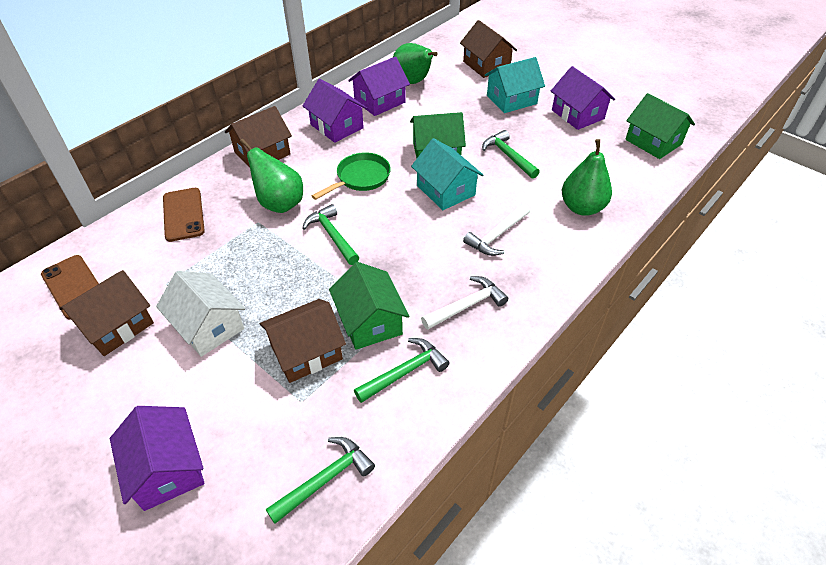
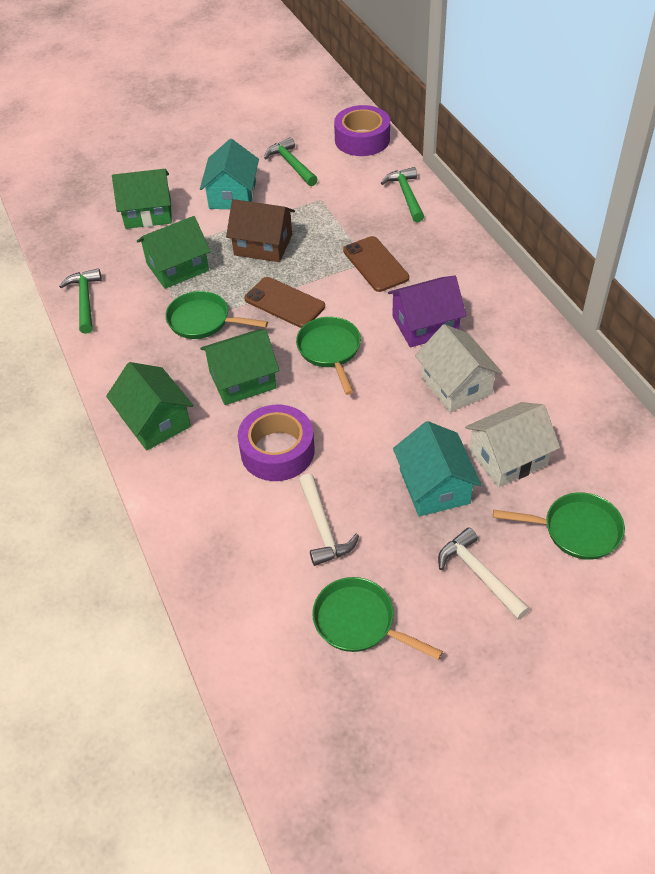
brown house: 4 -> 1
green hammer: 4 -> 3
green house: 3 -> 4
green pan: 1 -> 4
green pear: 3 -> 0
purple house: 4 -> 1
purple tape: 0 -> 2
white house: 1 -> 2

